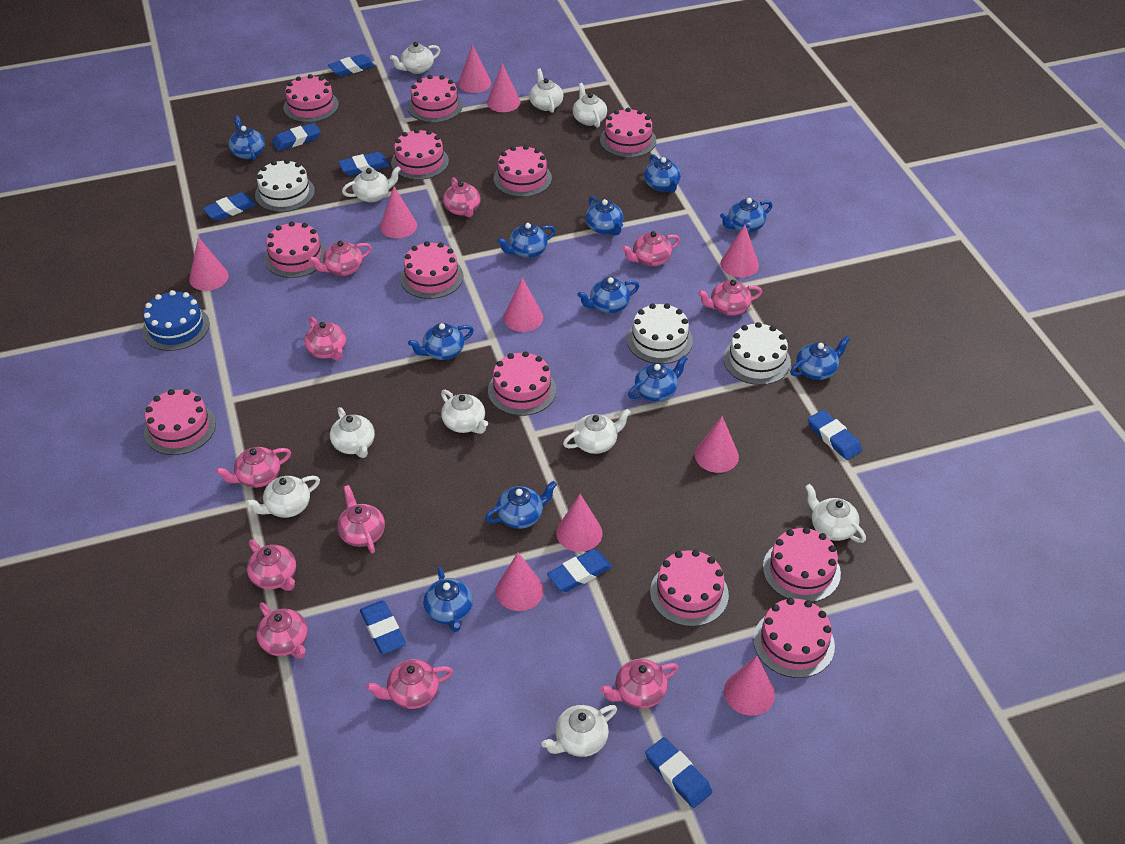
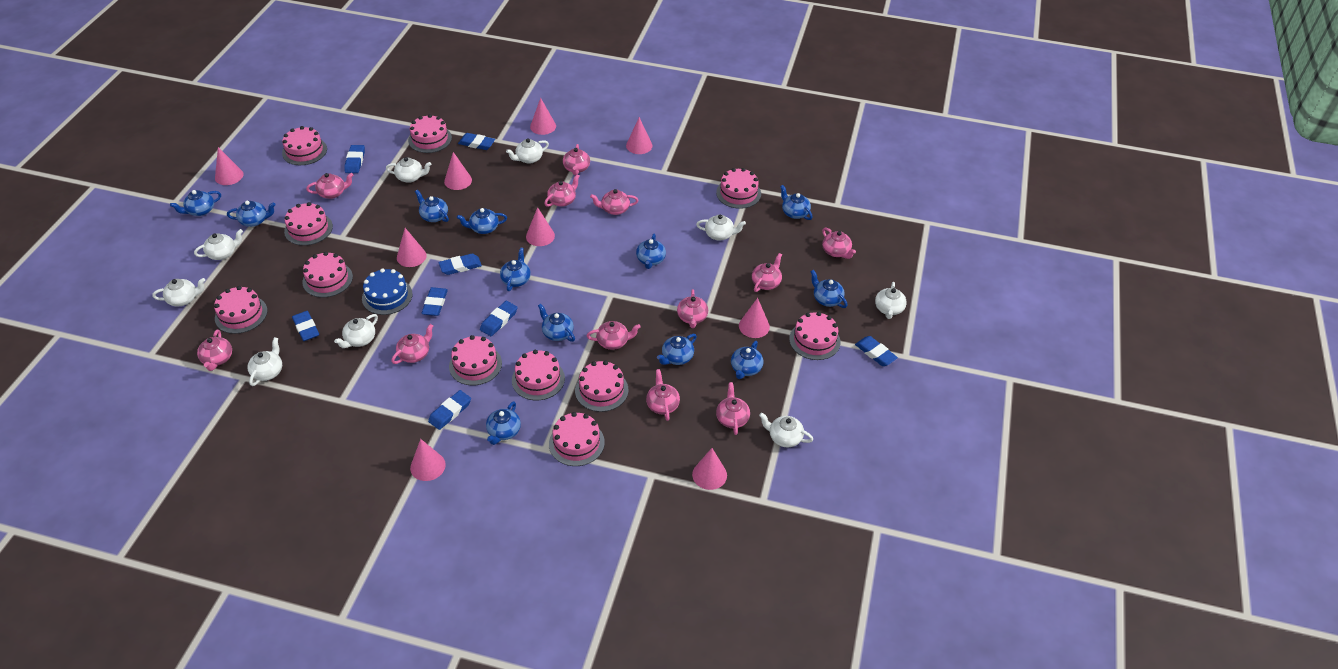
blue teapot: 11 -> 12
pink cake: 12 -> 11
pink cone: 10 -> 9
pink teapot: 11 -> 12
white cake: 3 -> 0
white teapot: 10 -> 9

